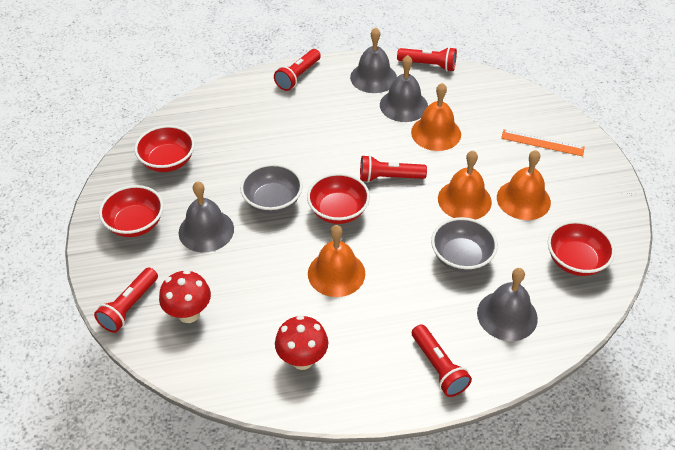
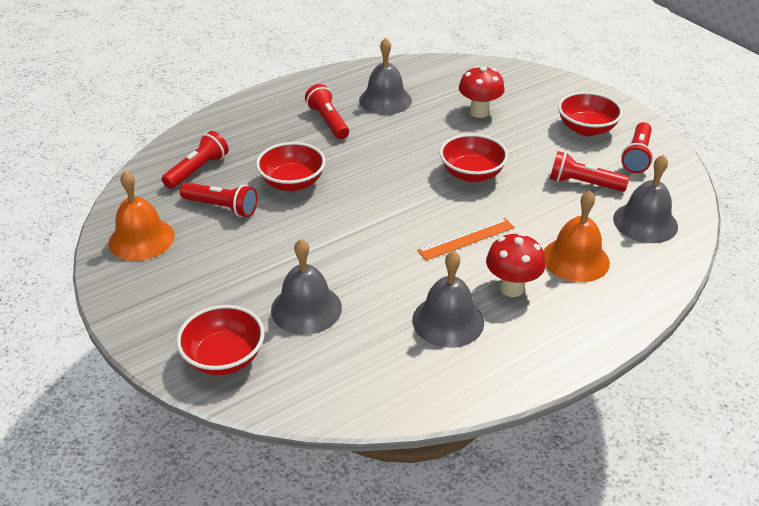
grey bowl: 2 -> 0
orange bell: 4 -> 2

